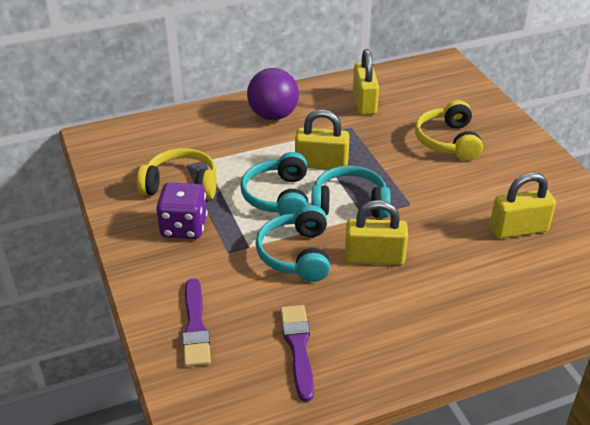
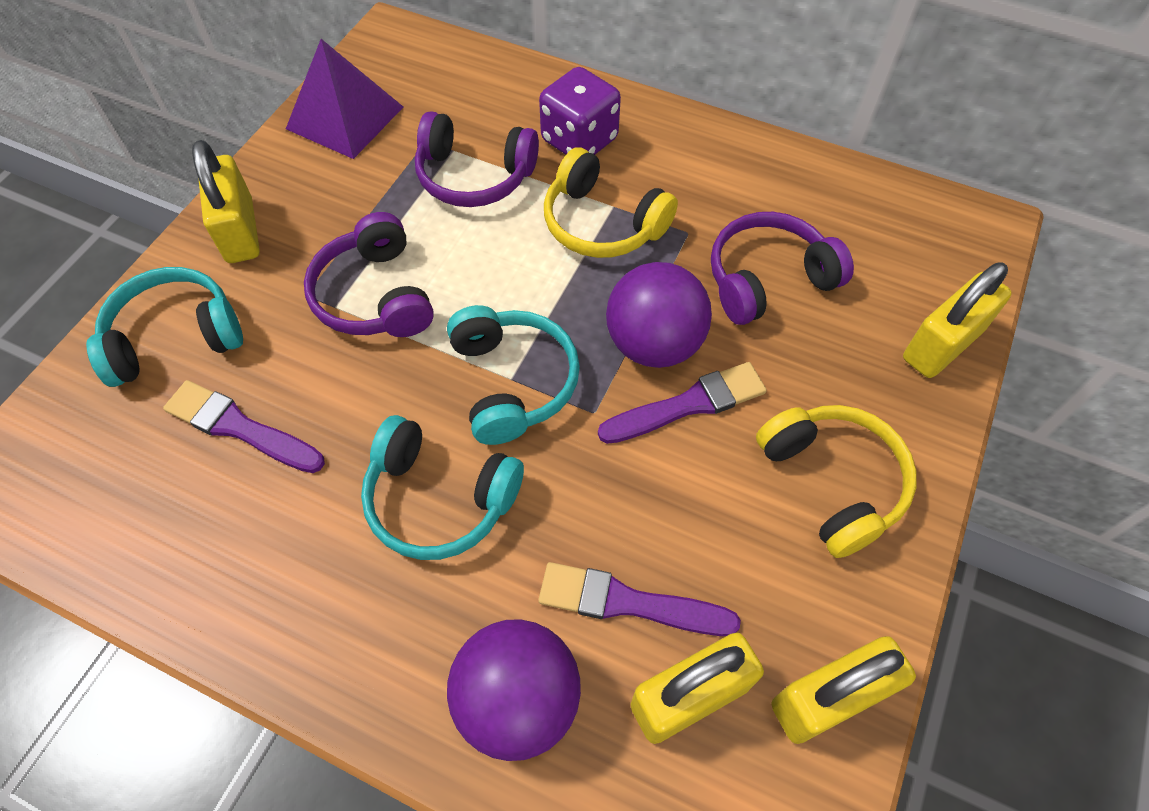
purple ball: 1 -> 2
purple brush: 2 -> 3
purple headphones: 0 -> 3
purple pyramid: 0 -> 1

